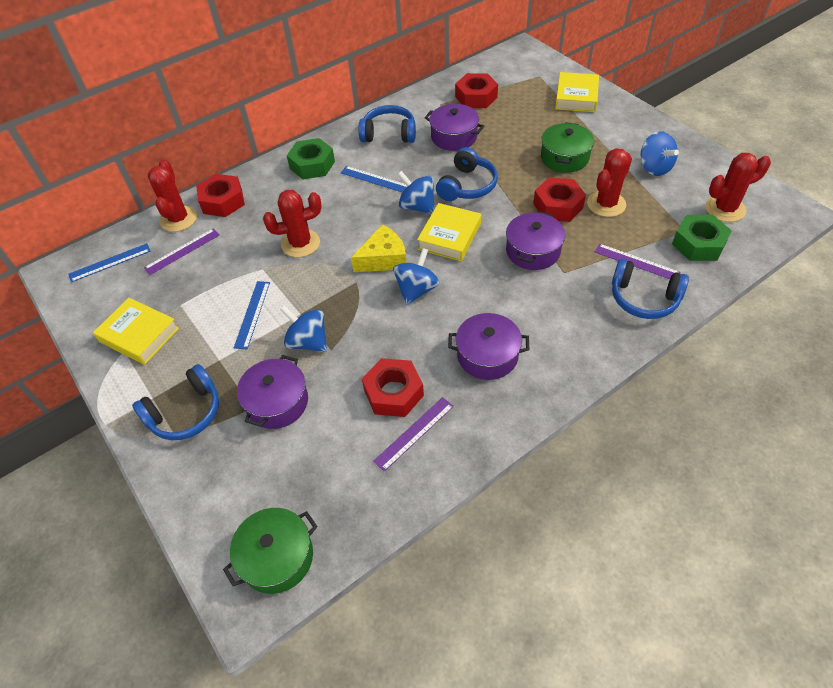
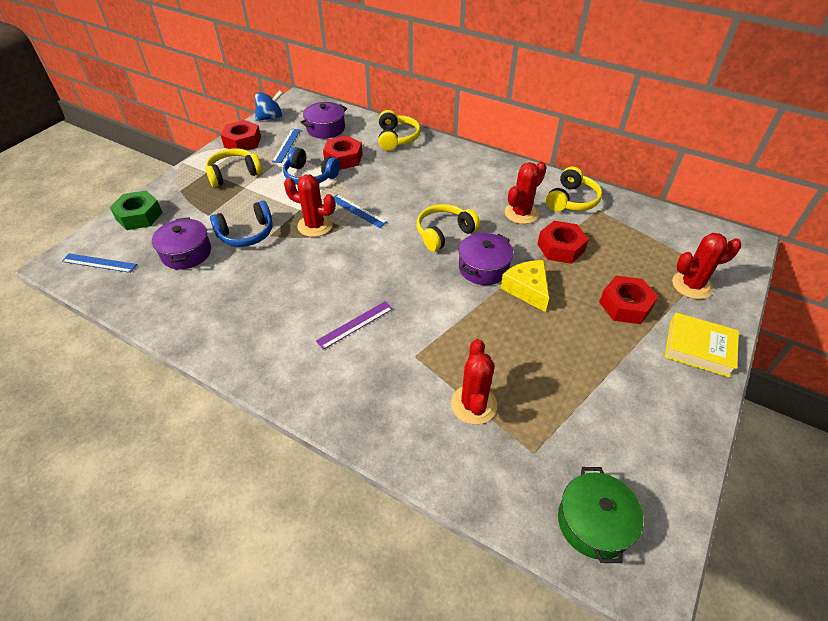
blue headphones: 4 -> 2
blue spinning top: 4 -> 1
green nut: 2 -> 1
green pot: 2 -> 1
purple pot: 4 -> 3
purple ruler: 3 -> 1
yellow book: 3 -> 1
yellow headphones: 0 -> 4

